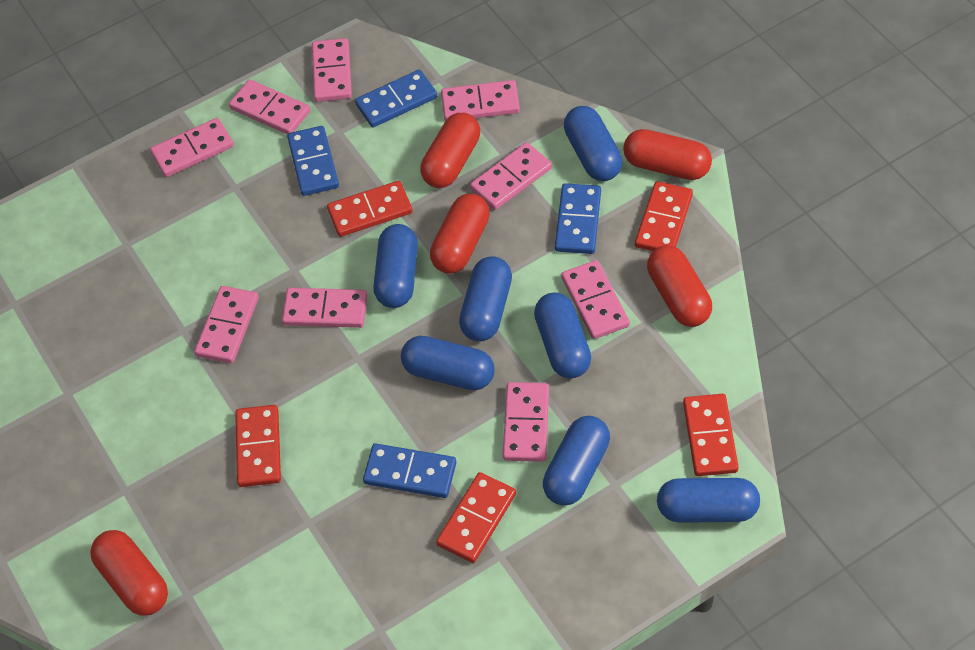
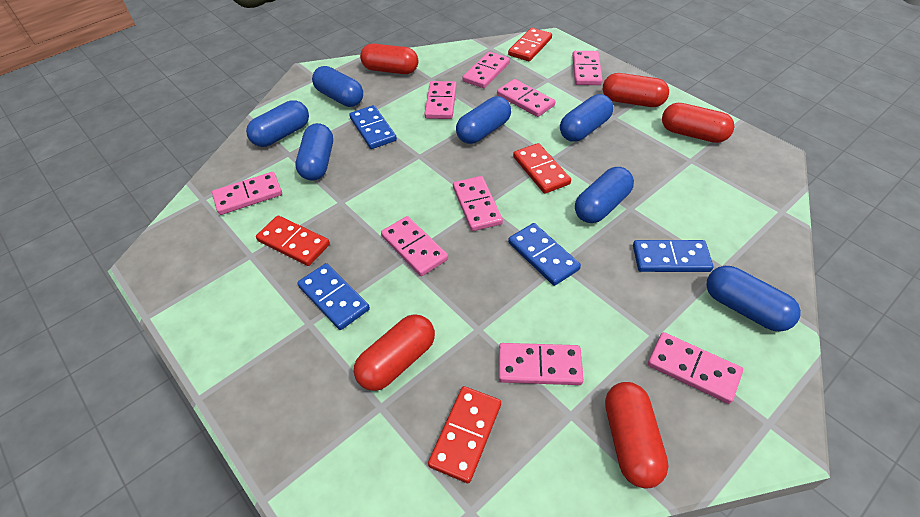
red domino: 5 -> 4

